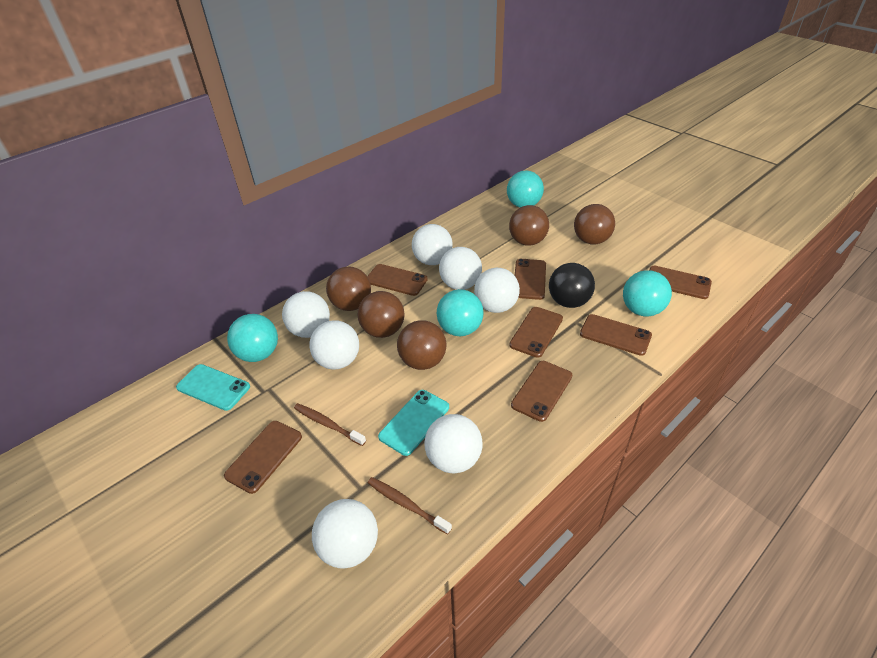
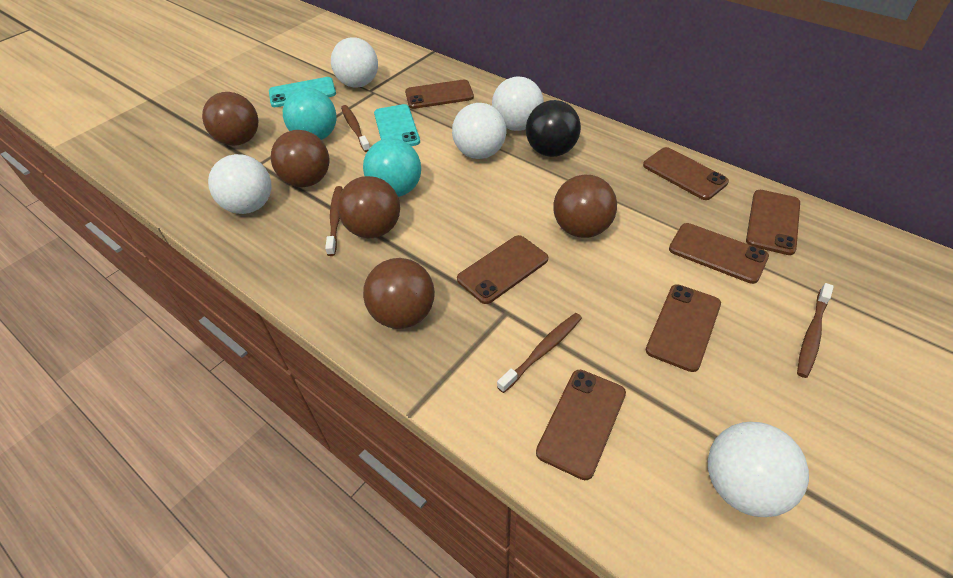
brown toothbrush: 2 -> 4
turquoise ball: 4 -> 2
white ball: 7 -> 5

